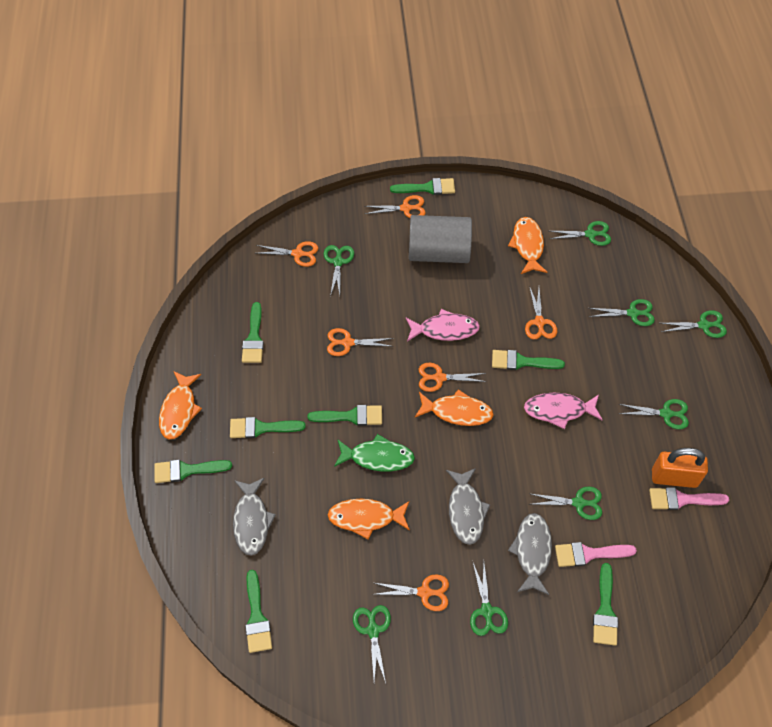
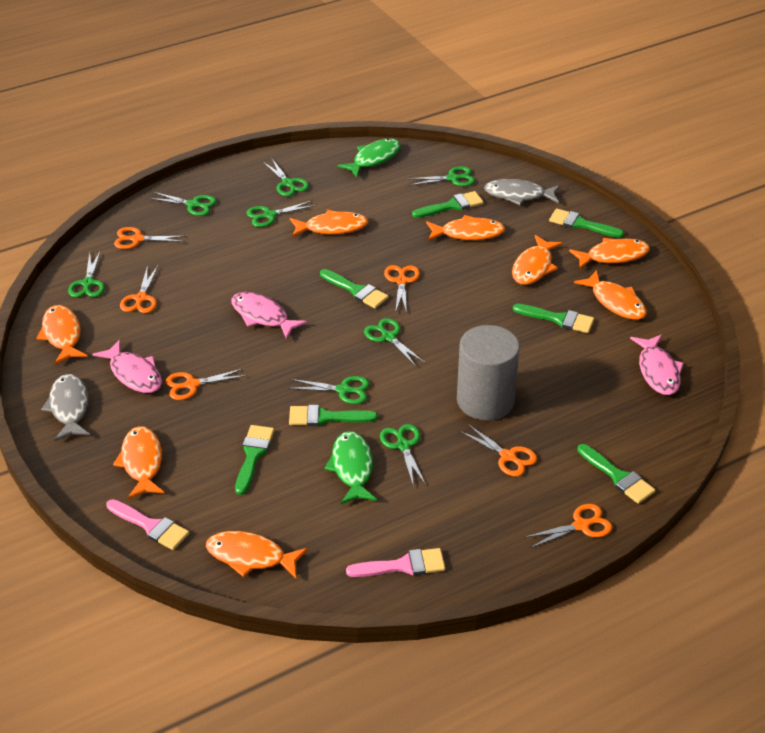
green brush: 8 -> 7
green fish: 1 -> 2
grey fish: 3 -> 2
orange fish: 4 -> 8
orange padlock: 1 -> 0
pink fish: 2 -> 3

